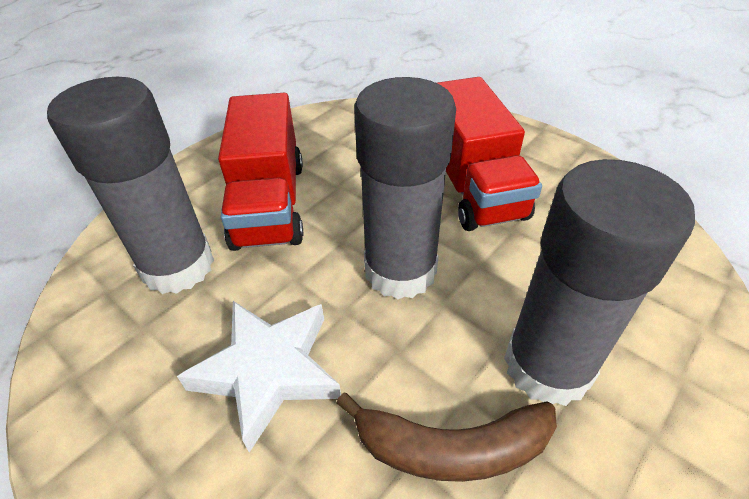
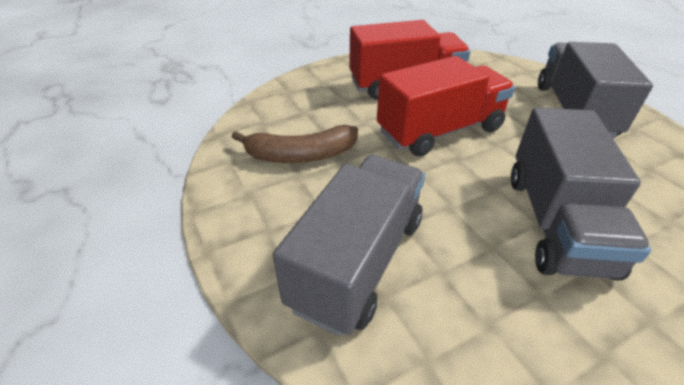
grey glue stick: 3 -> 0
grey truck: 0 -> 3
white star: 1 -> 0

